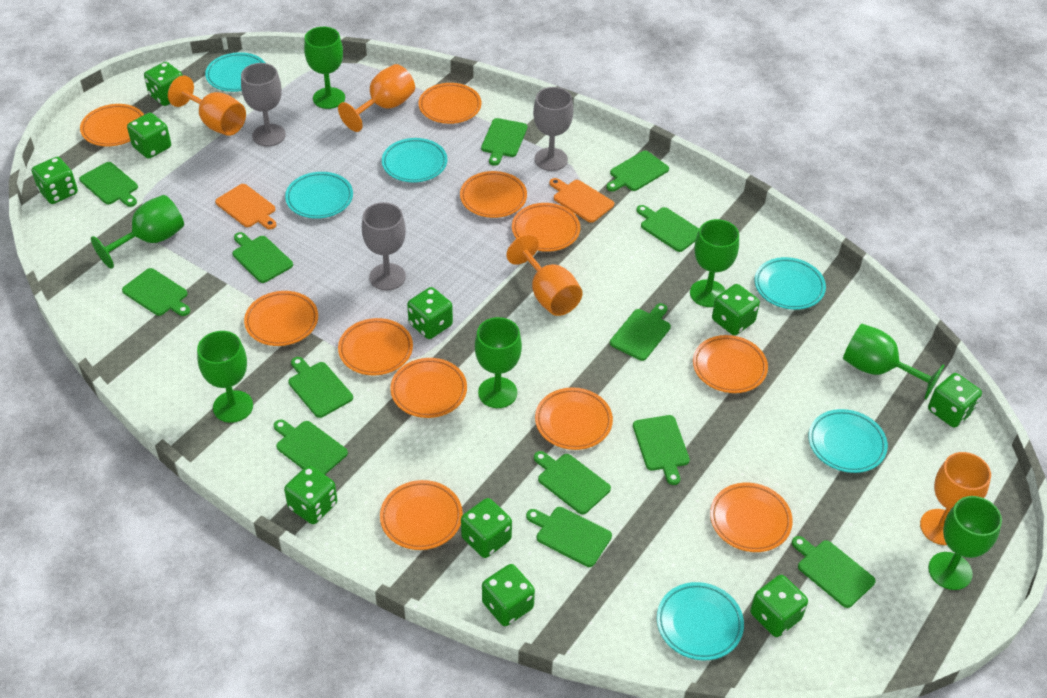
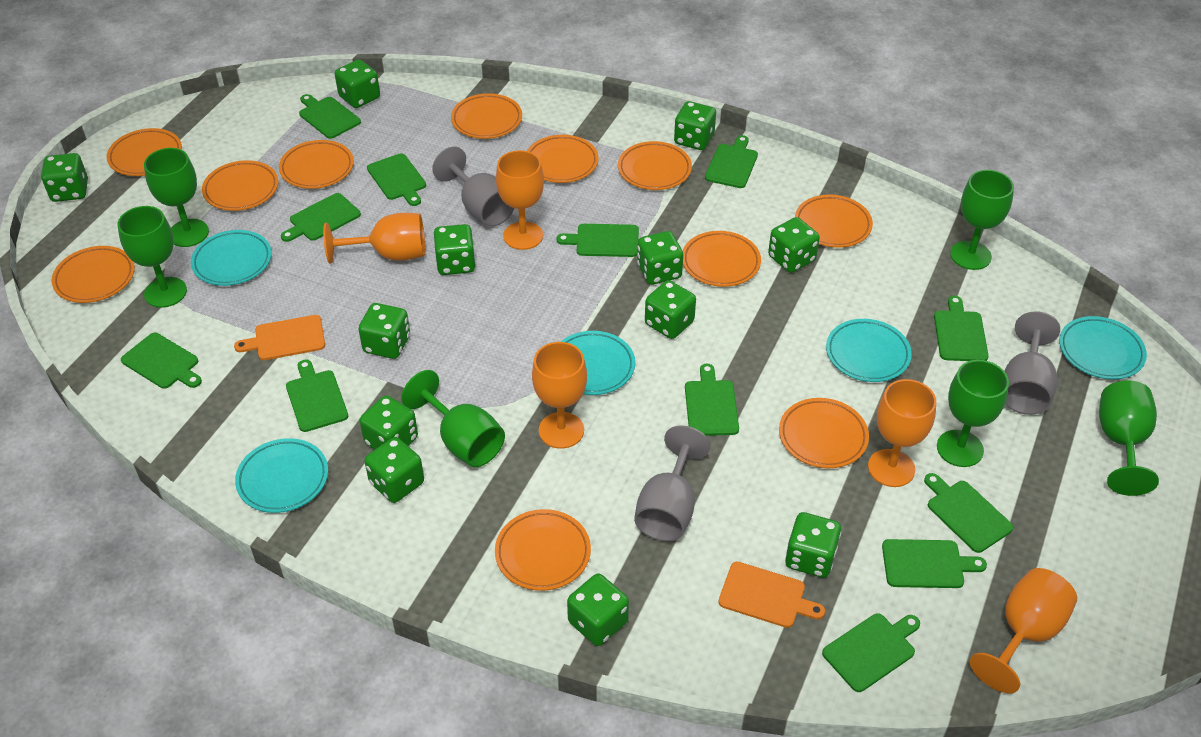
green cutting board: 13 -> 12
green dice: 10 -> 12
green goblet: 7 -> 6
orange goblet: 4 -> 5
turquoise plate: 6 -> 5

